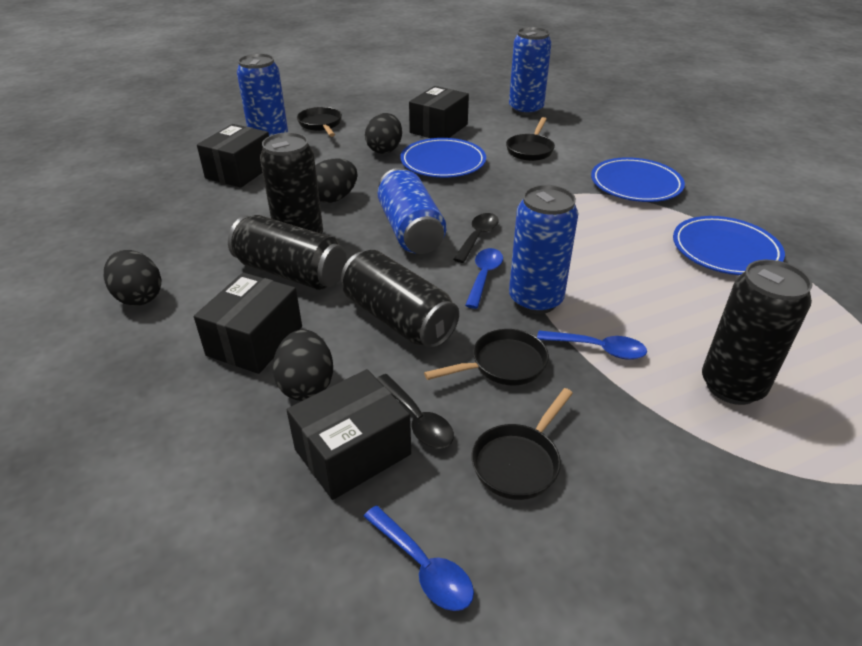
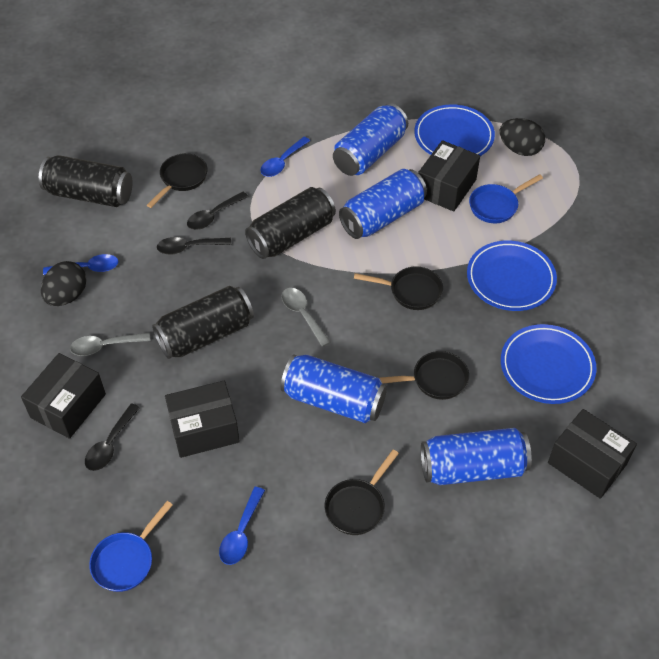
black can: 4 -> 3
black egg: 4 -> 2
black spoon: 2 -> 3
blue pan: 0 -> 2
grey spoon: 0 -> 2

